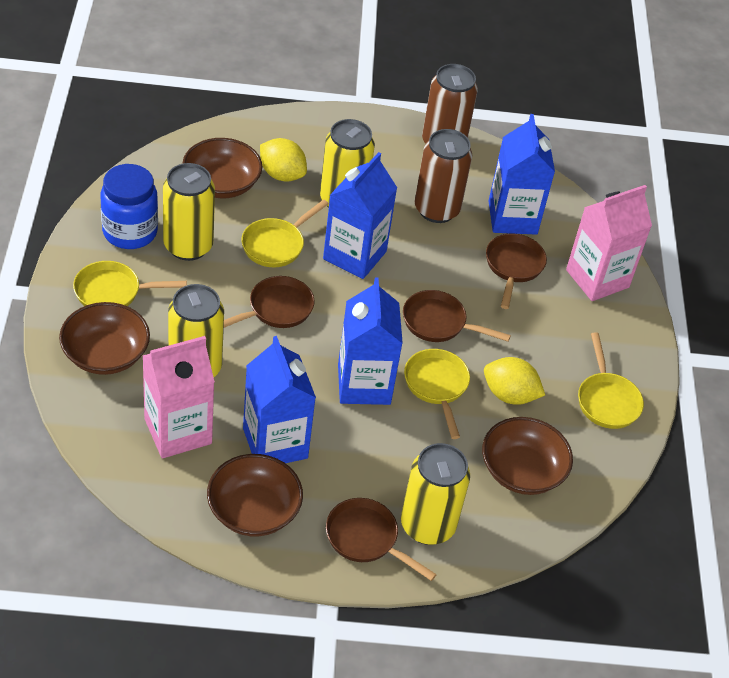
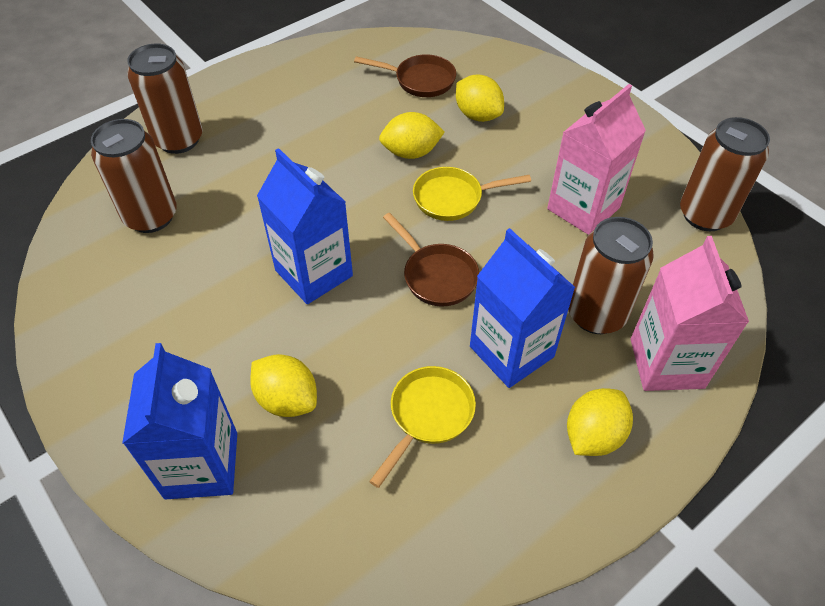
blue carton: 4 -> 3
blue jar: 1 -> 0
brown bowl: 4 -> 0
brown can: 2 -> 4
brown pan: 4 -> 2
yellow can: 4 -> 0
yellow lemon: 2 -> 4
yellow pan: 4 -> 2

